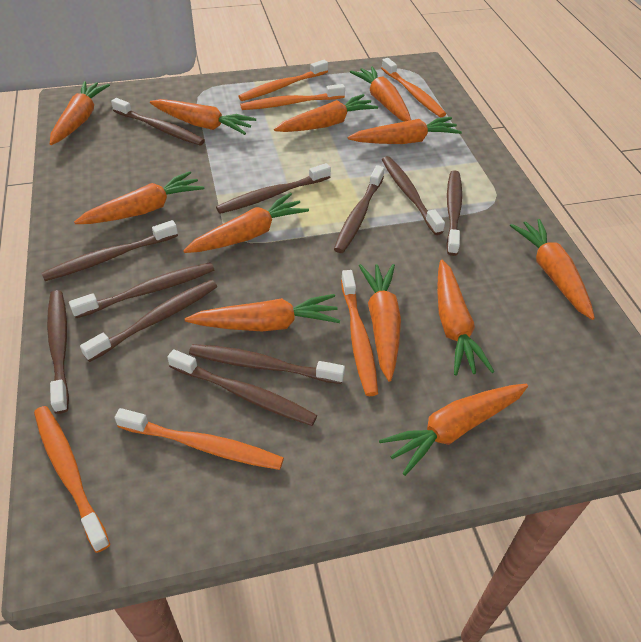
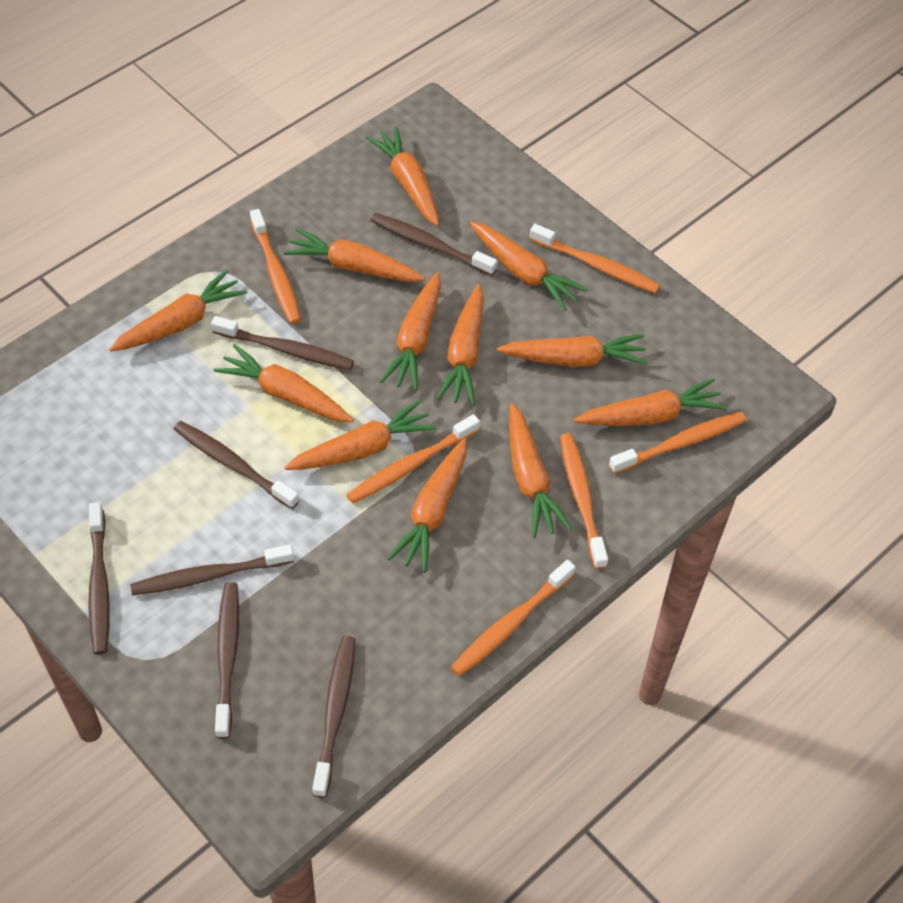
brown toothbrush: 11 -> 7

